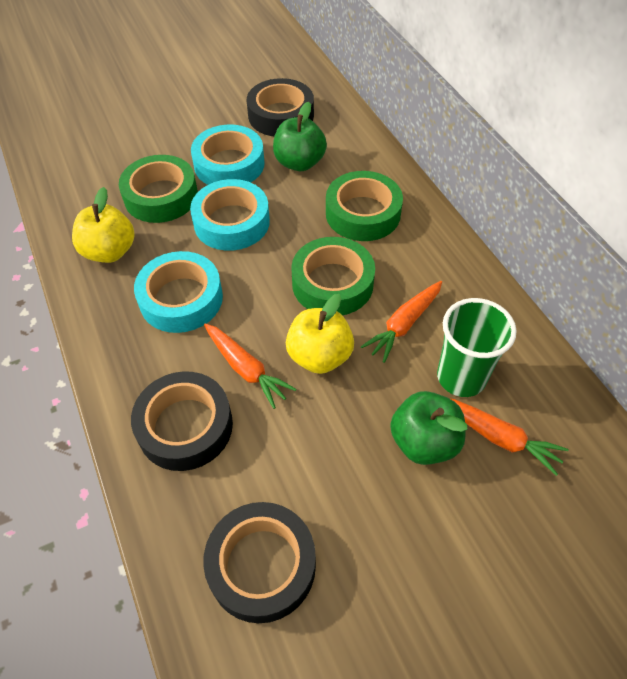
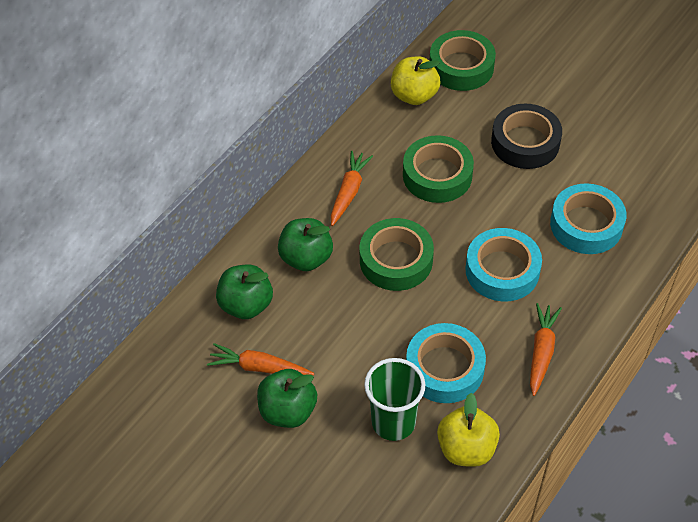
black tape: 3 -> 1
green apple: 2 -> 3

